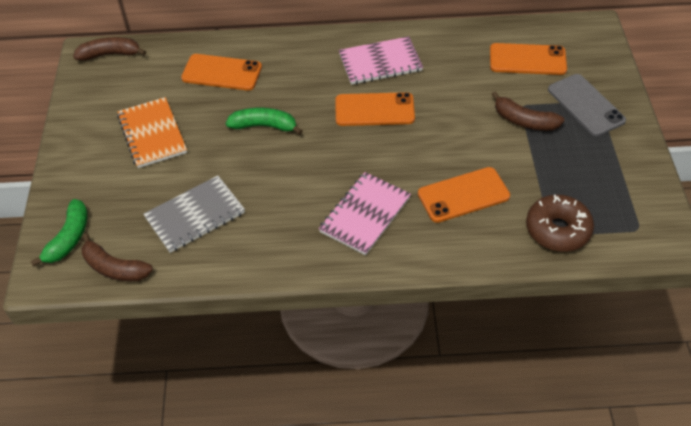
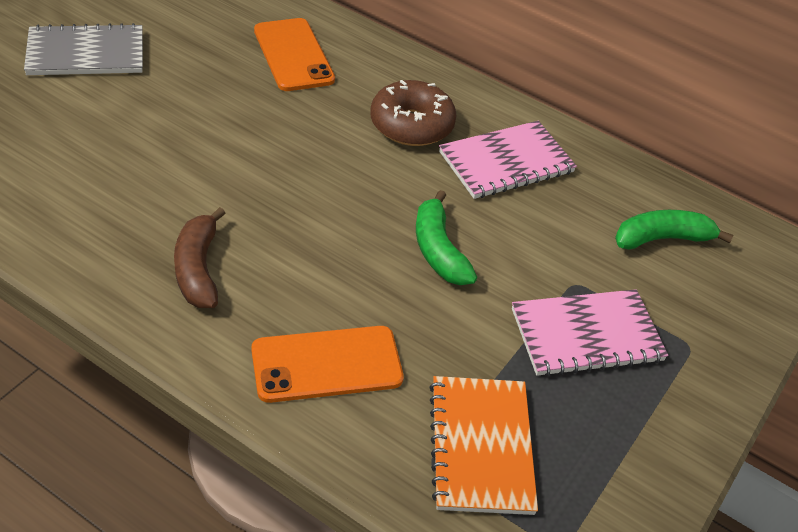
brown banana: 3 -> 1
grey phone: 1 -> 0
orange phone: 4 -> 2

